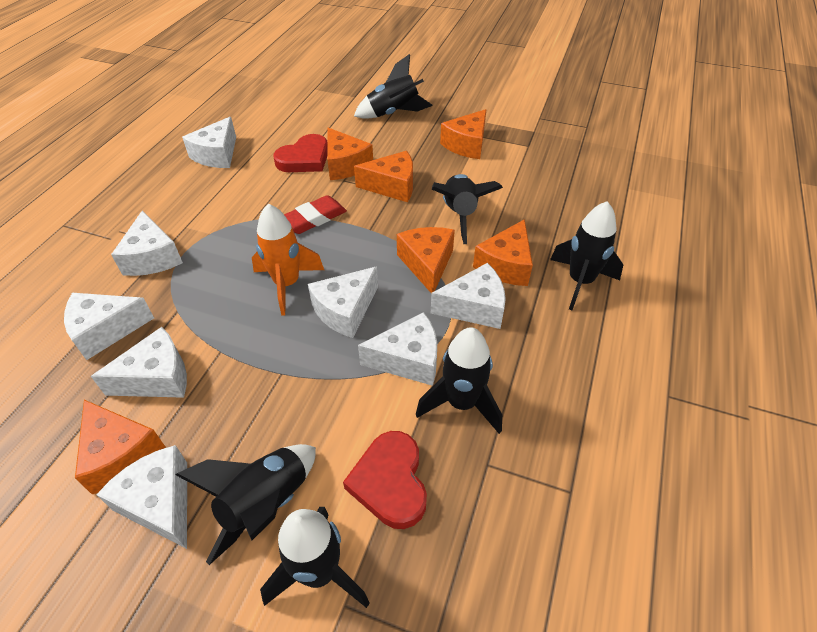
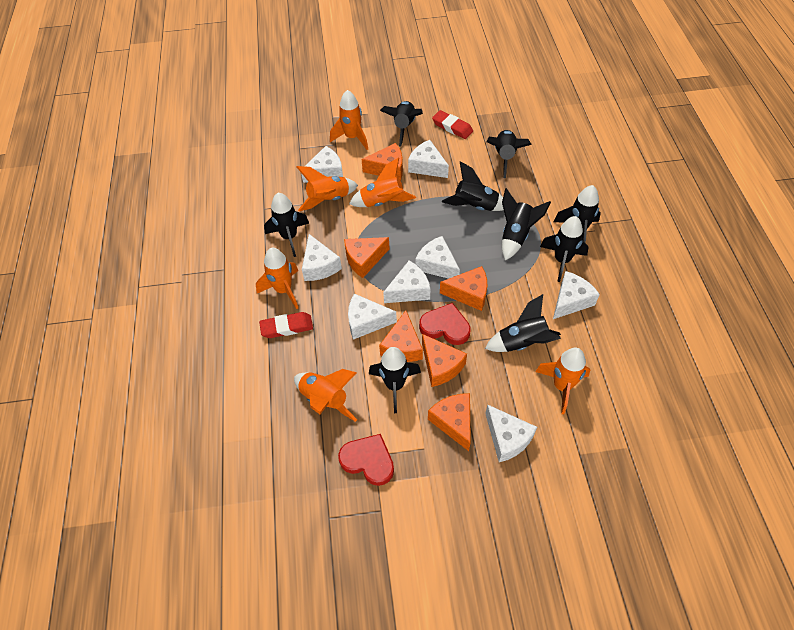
black rocket: 6 -> 9
orange rocket: 1 -> 6
red eraser: 1 -> 2

